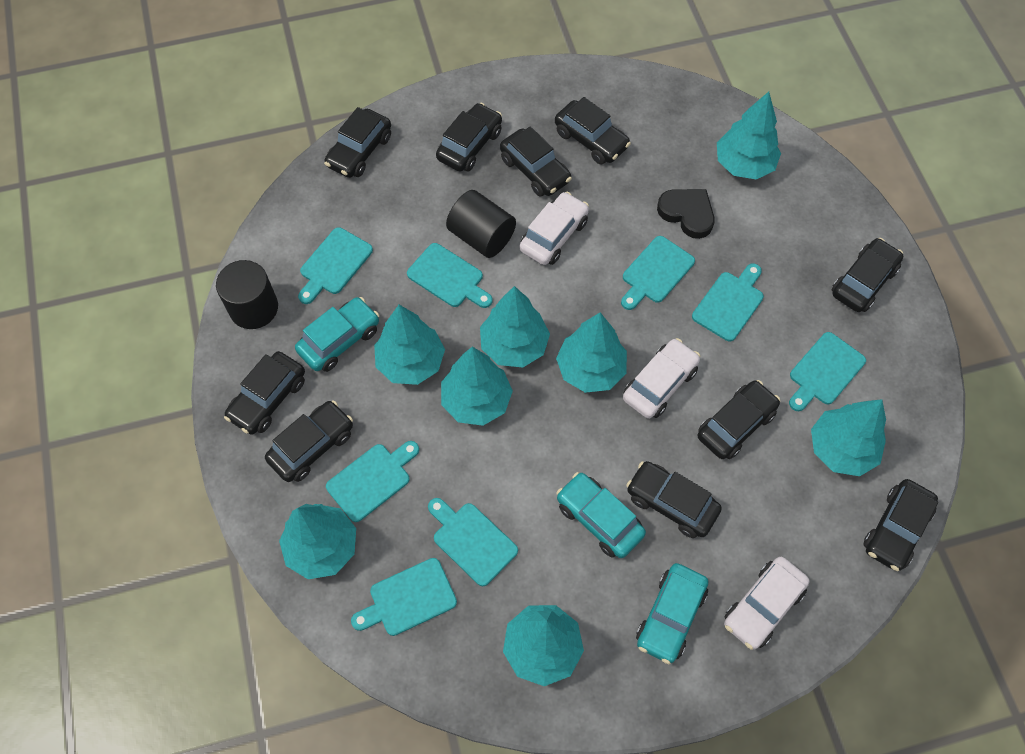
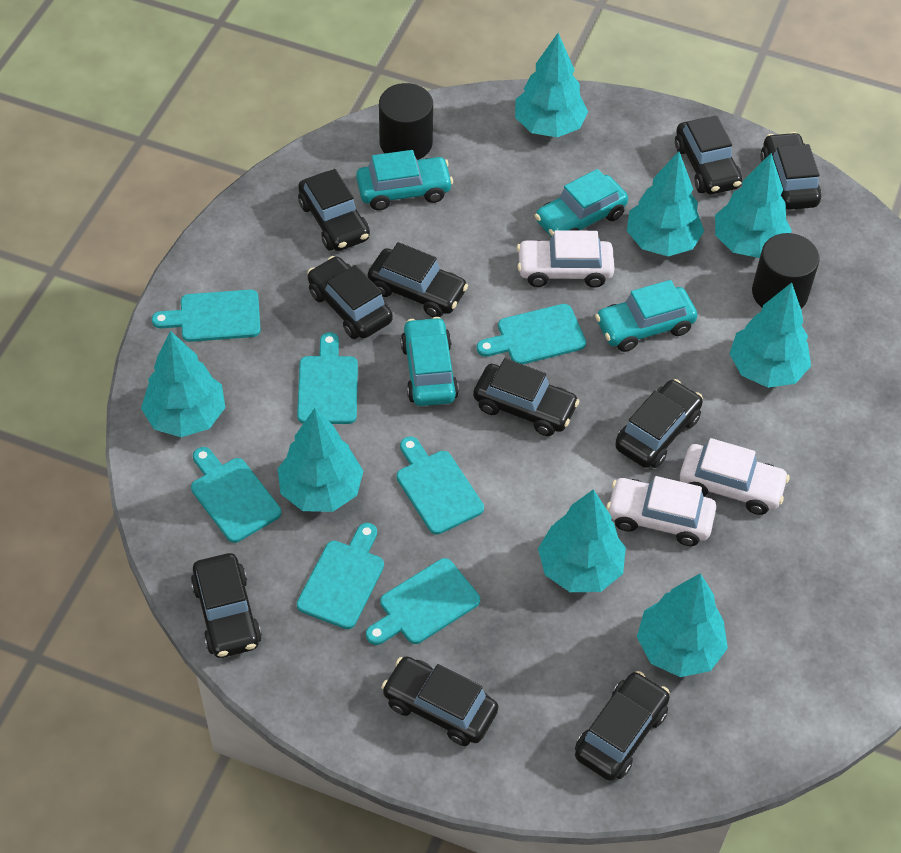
black heart: 1 -> 0
turquoise car: 3 -> 4
turquoise cutting board: 8 -> 7

